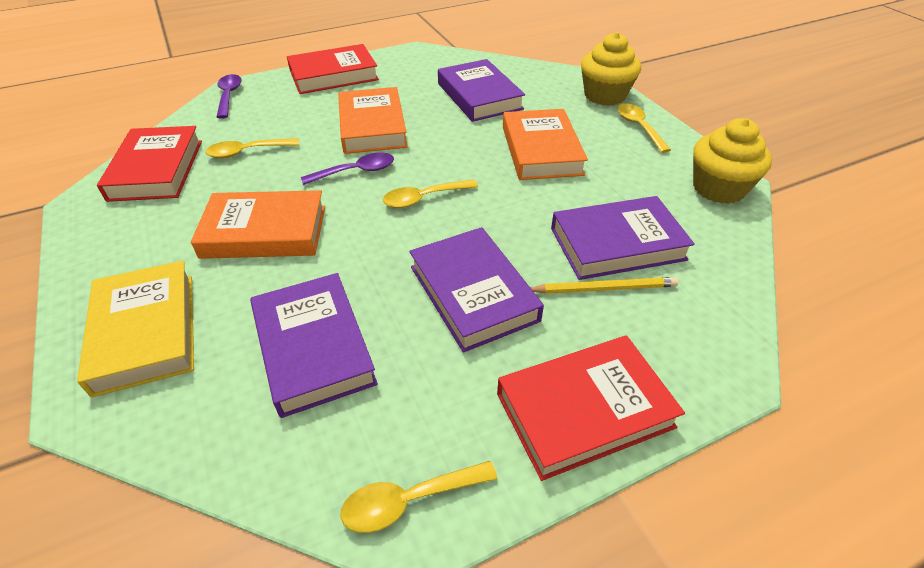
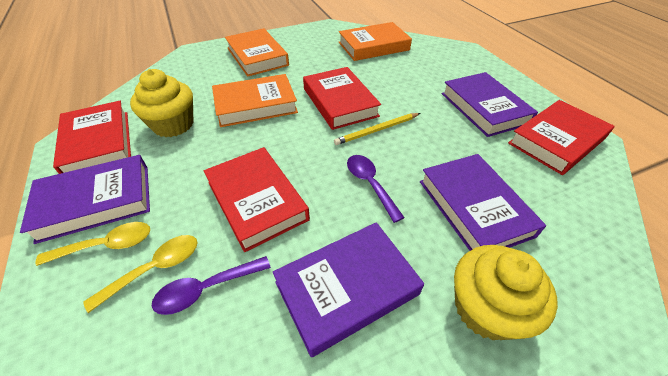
red book: 3 -> 4
yellow book: 1 -> 0
yellow spoon: 4 -> 2

